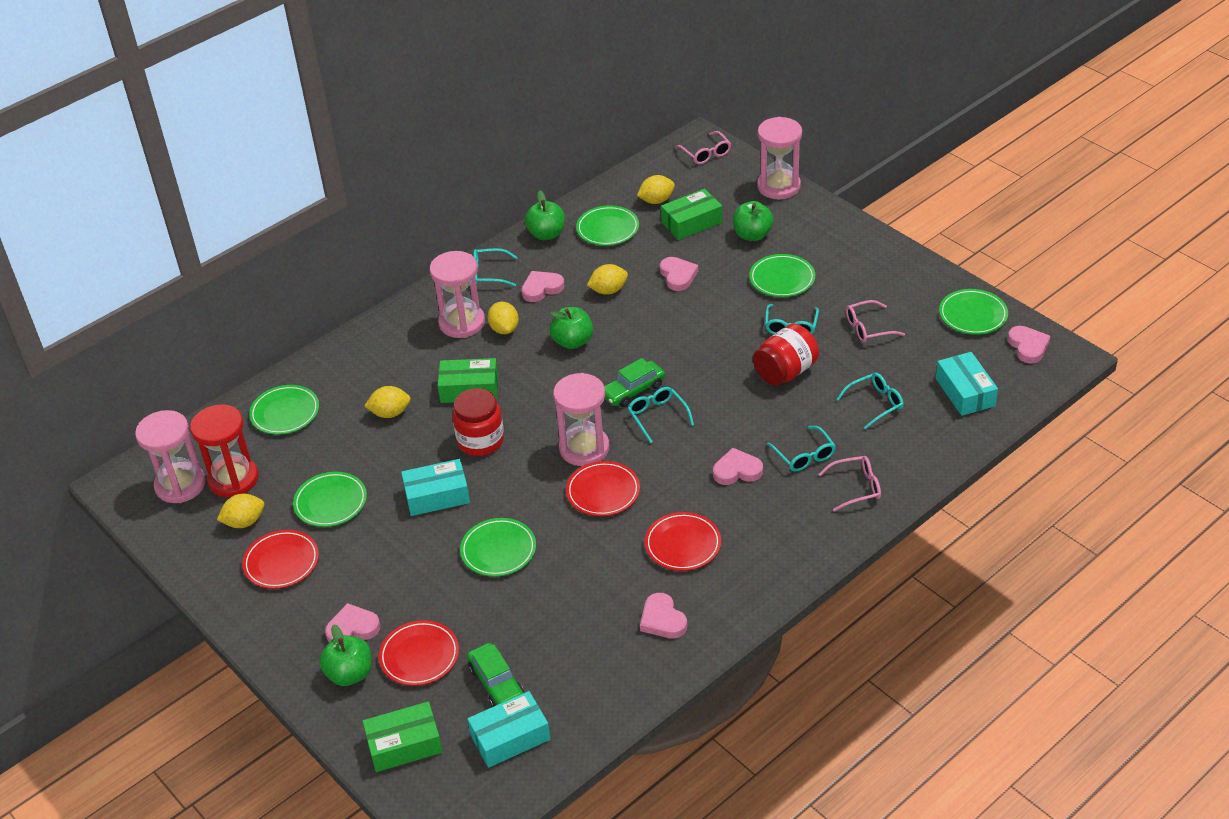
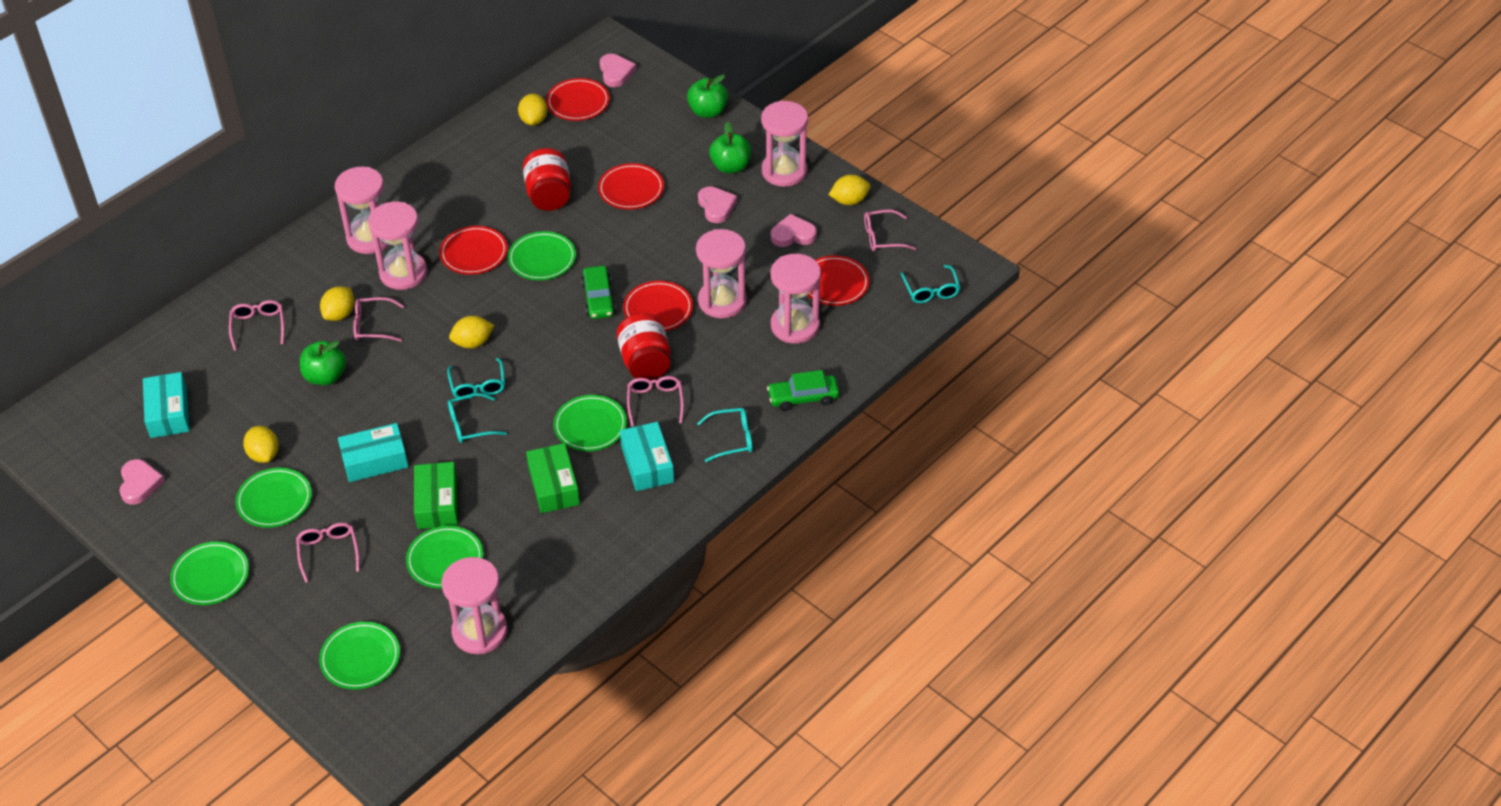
green apple: 4 -> 3
green box: 3 -> 2
pink glasses: 3 -> 5
pink heart: 6 -> 4
pink hourglass: 4 -> 6
red hourglass: 1 -> 0
red plate: 4 -> 5
turquoise glasses: 5 -> 4

